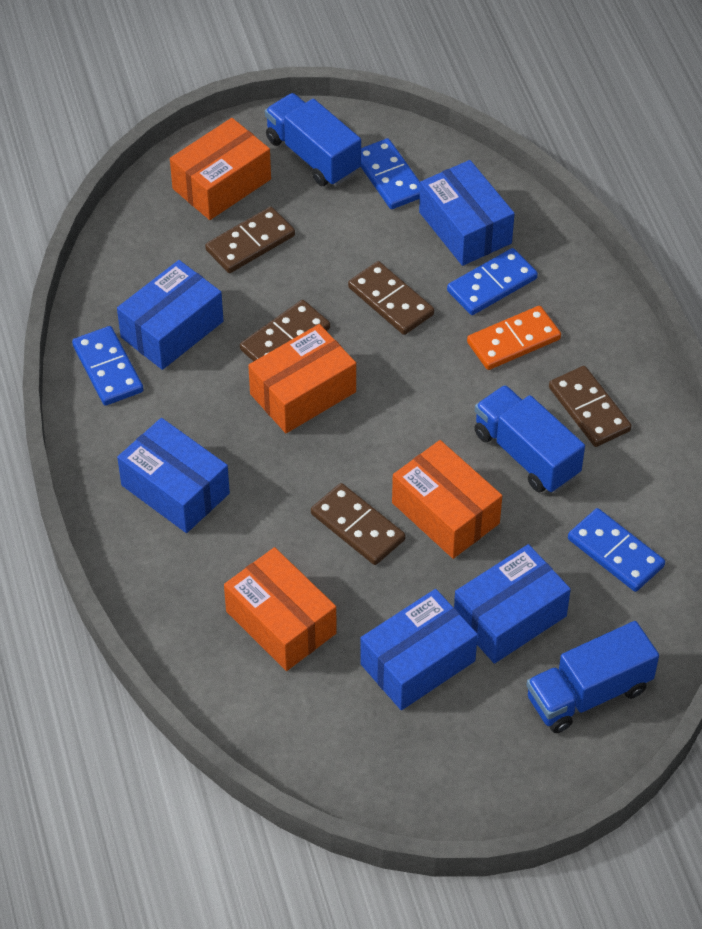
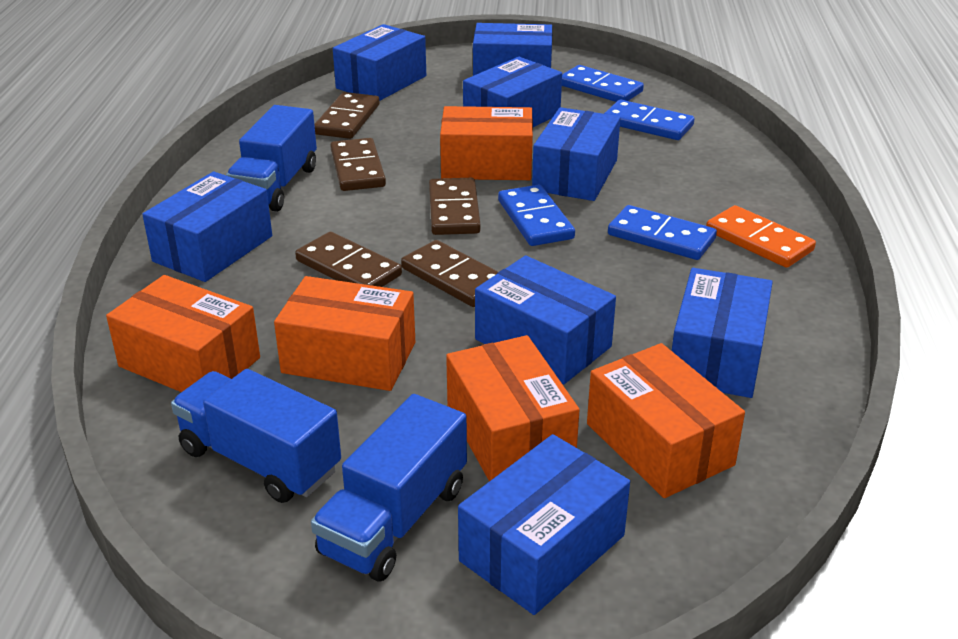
blue box: 5 -> 8
orange box: 4 -> 5

